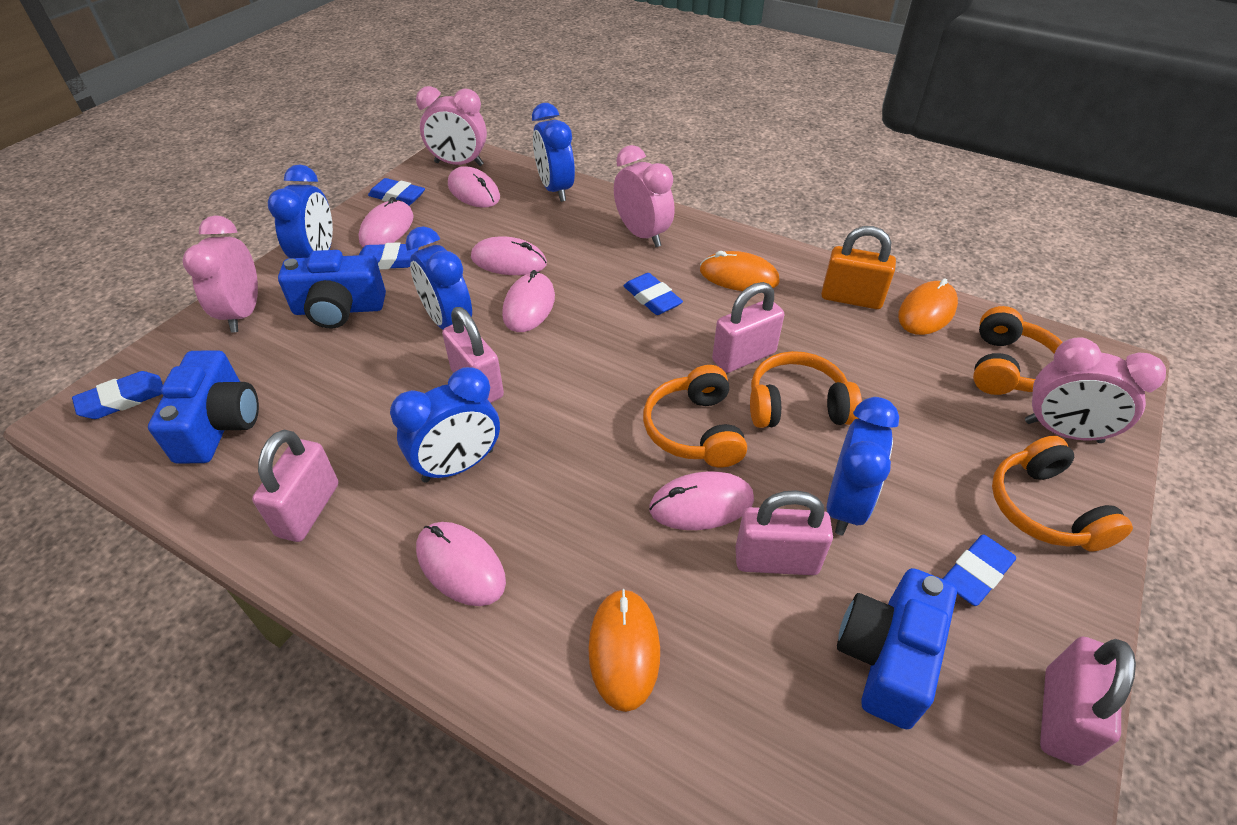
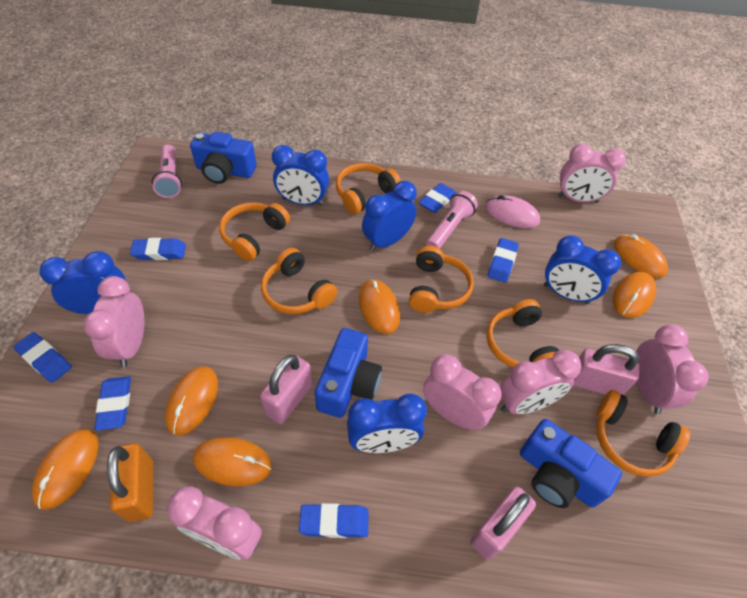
blue eraser: 5 -> 6
orange headphones: 4 -> 6
orange mouse: 3 -> 6
pink clock: 4 -> 6
pink flashlight: 0 -> 2
pink mouse: 6 -> 1
pink padlock: 5 -> 3

